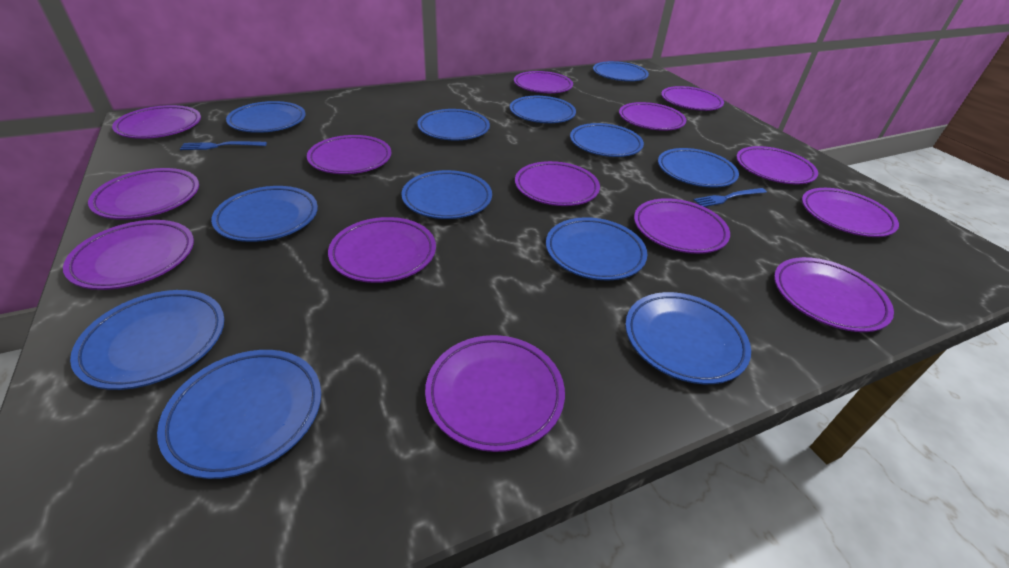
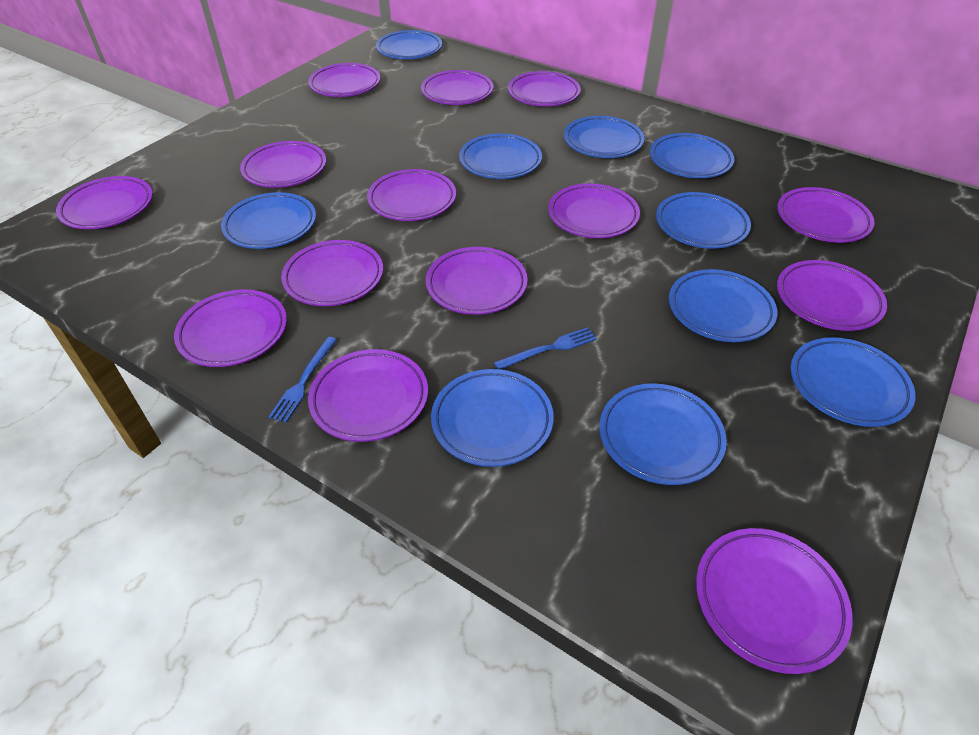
blue plate: 12 -> 10

